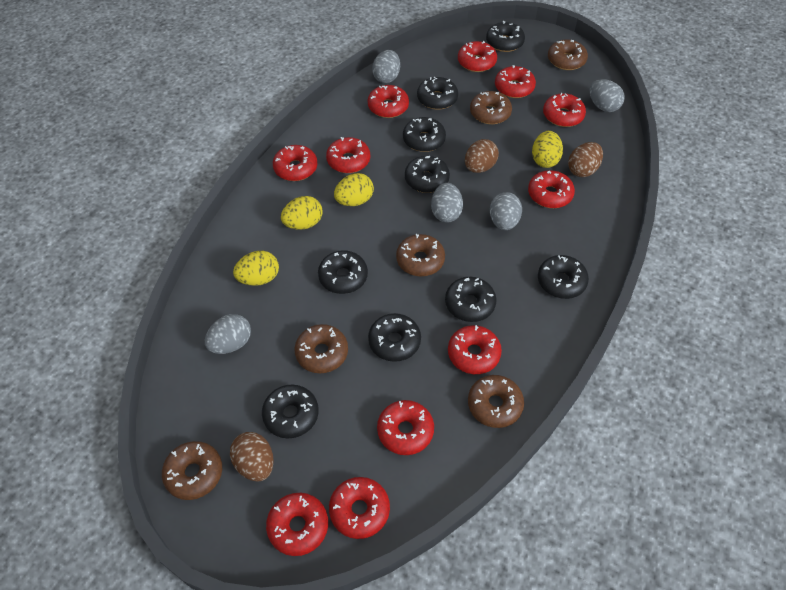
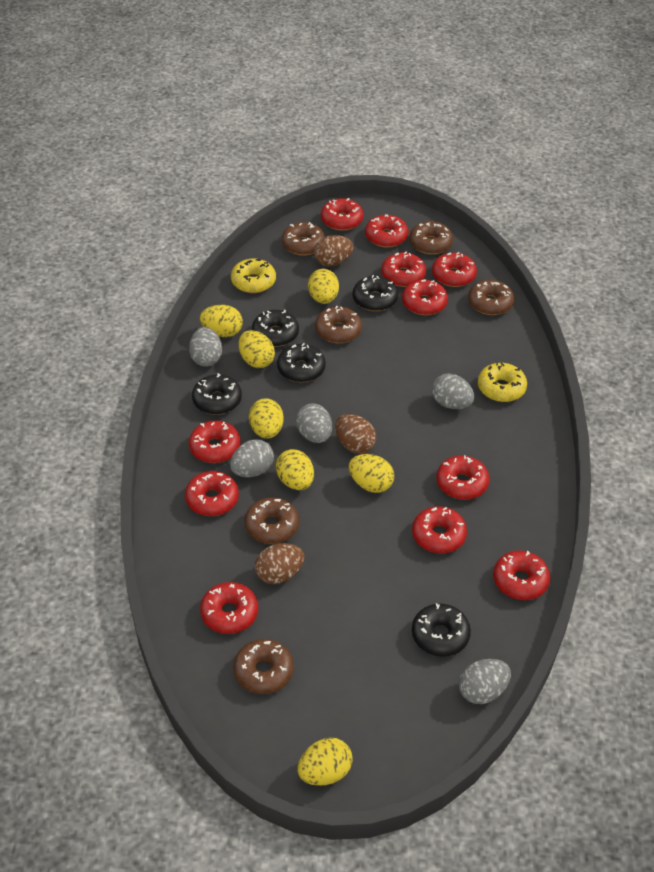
black donut: 9 -> 5
yellow donut: 0 -> 2
yellow egg: 4 -> 7

